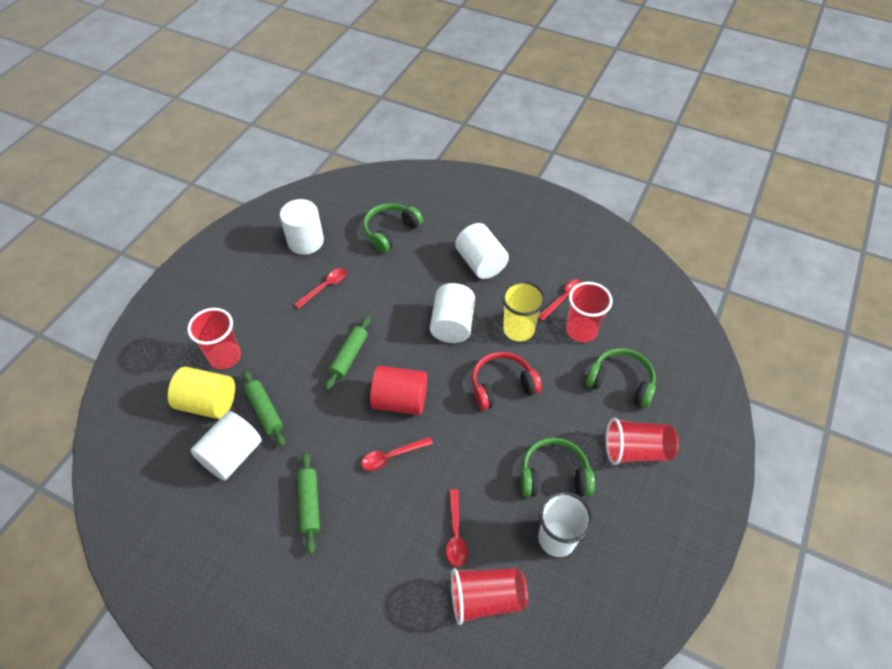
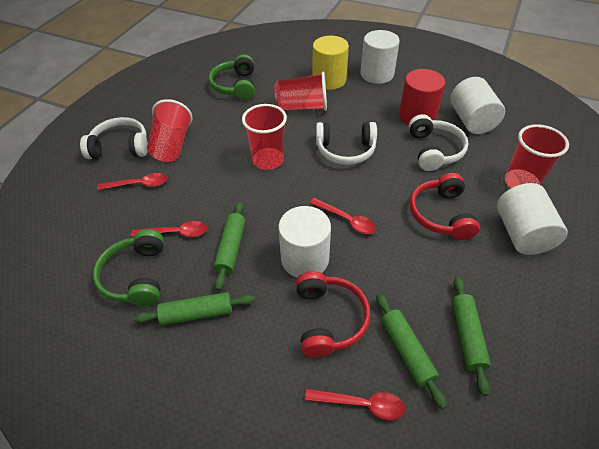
green headphones: 3 -> 2
green rolling pin: 3 -> 4
red headphones: 1 -> 2
white cup: 1 -> 0
white headphones: 0 -> 3
yellow cup: 1 -> 0

